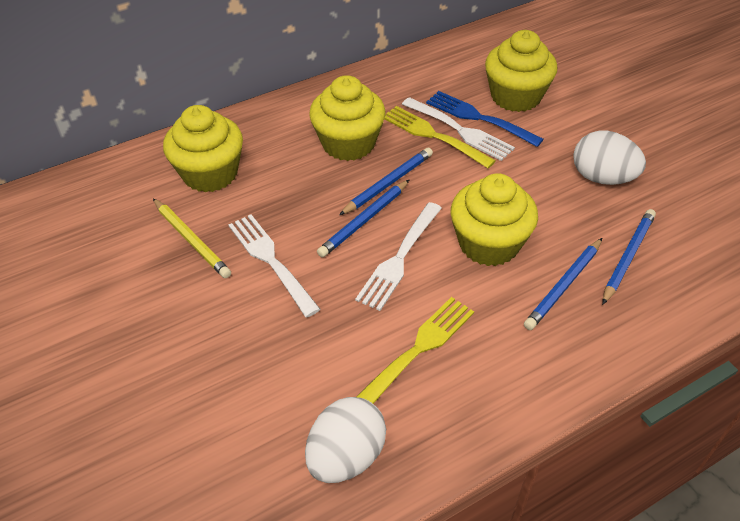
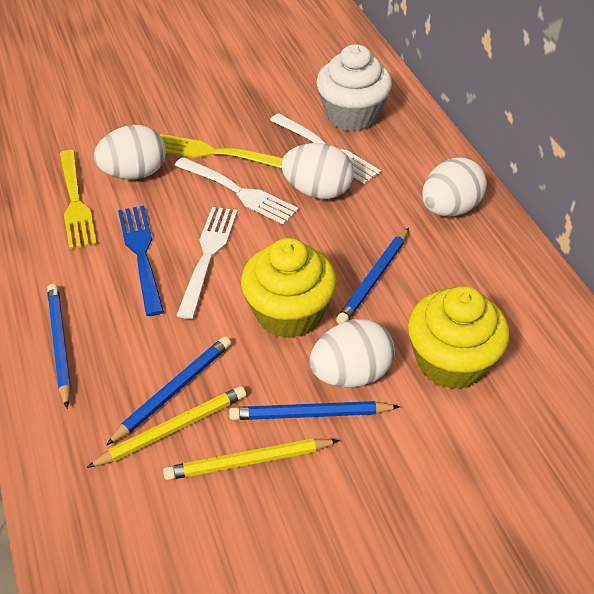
white cupcake: 0 -> 1
white egg: 2 -> 4
yellow cupcake: 4 -> 2
yellow pencil: 1 -> 2

